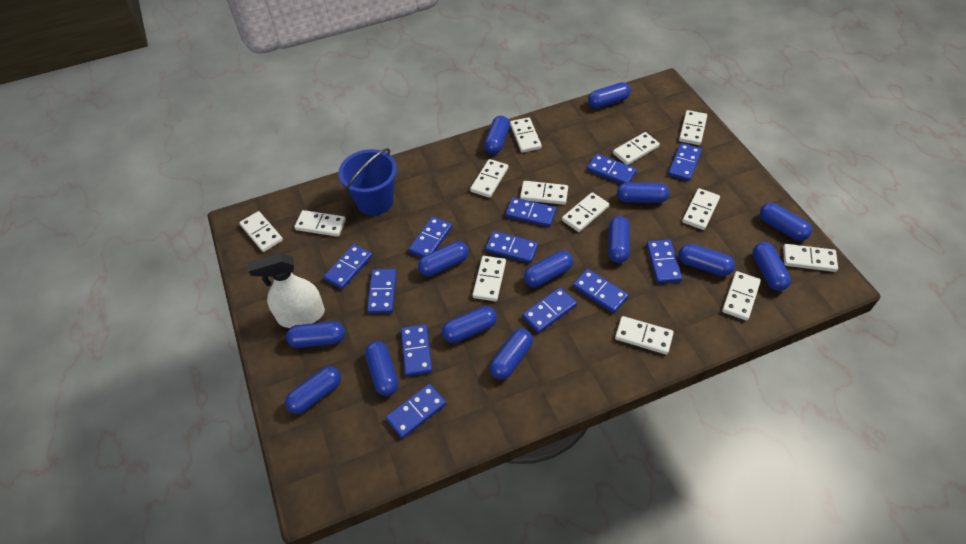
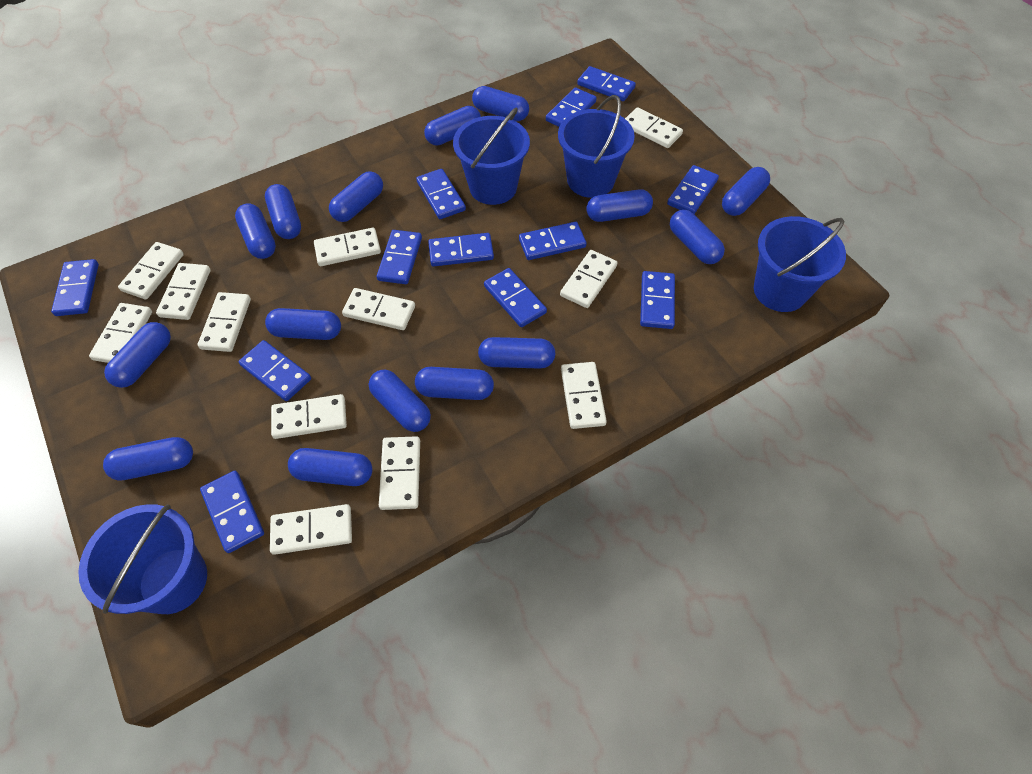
blue bucket: 1 -> 4
blue capsule: 14 -> 15
white domino: 13 -> 12
white spray bottle: 1 -> 0

